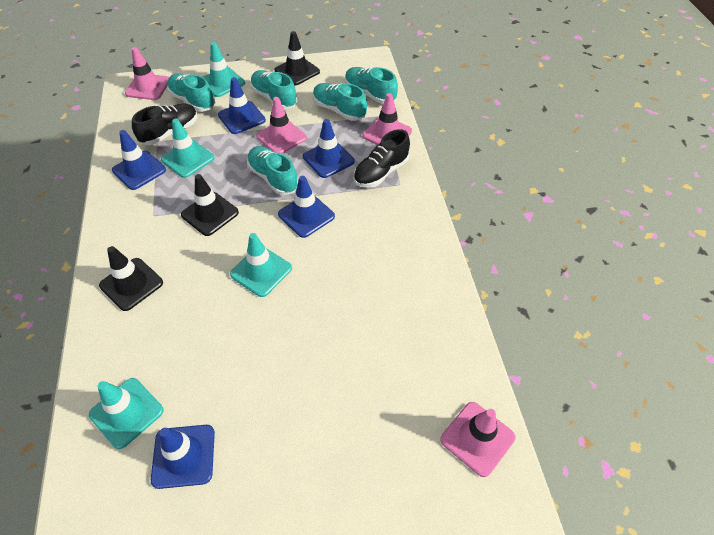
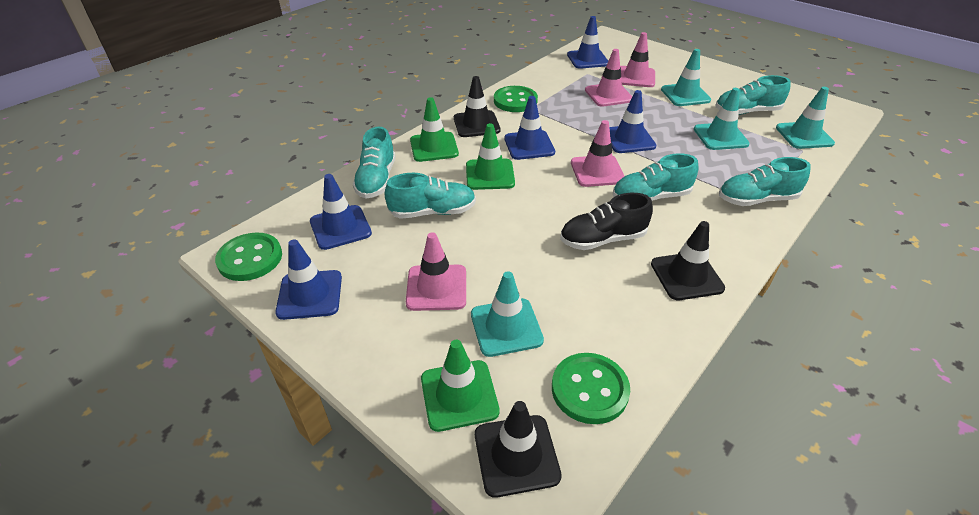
black shoe: 2 -> 1
green button: 0 -> 3
green traffic cone: 0 -> 3

